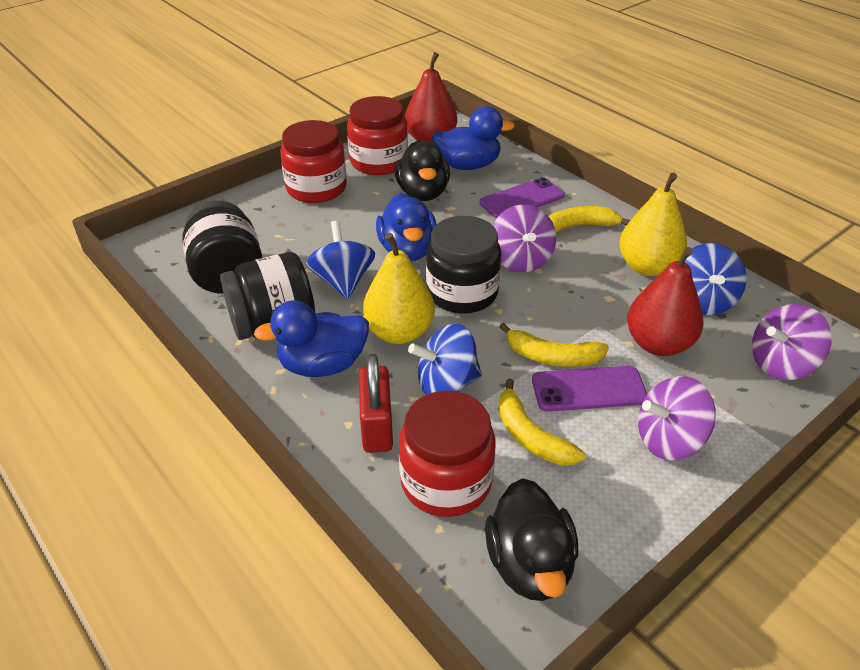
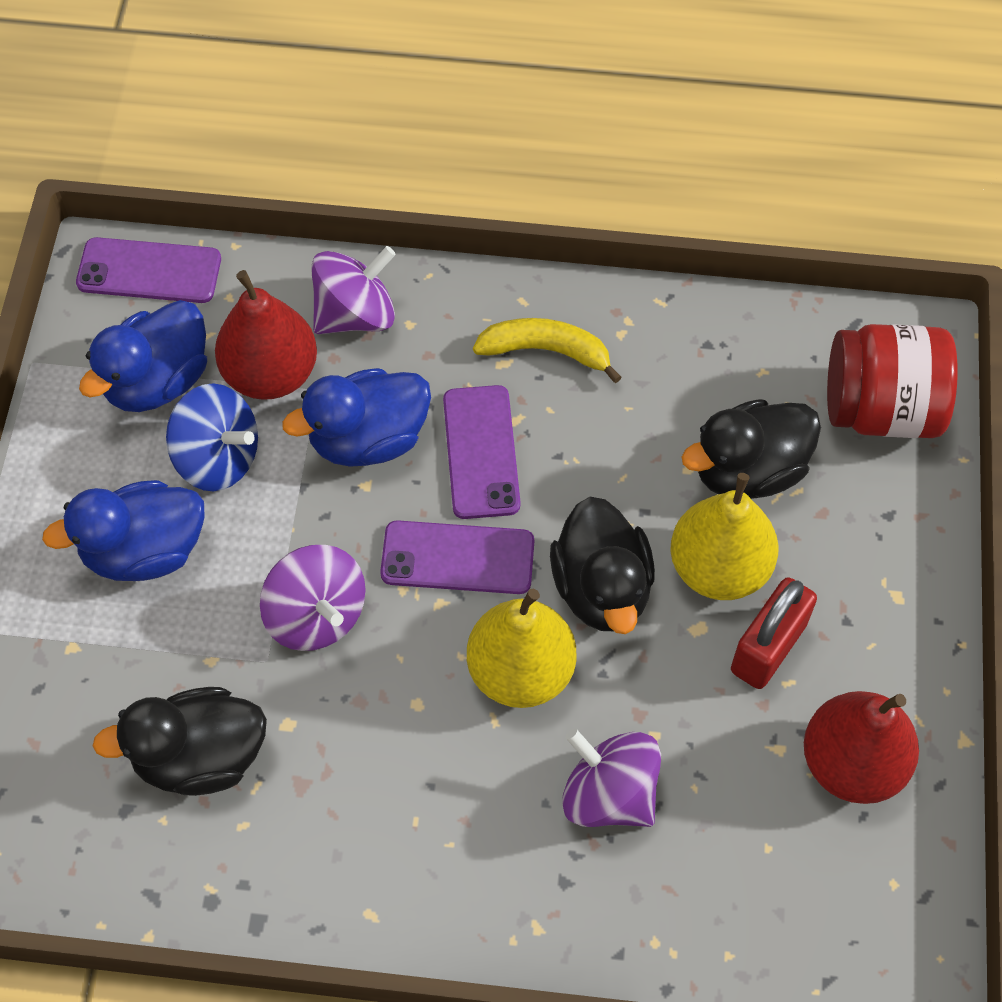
black duck: 2 -> 3
black jar: 3 -> 0
blue spinning top: 3 -> 1
purple phone: 2 -> 3
red jar: 3 -> 1
yellow banana: 3 -> 1

